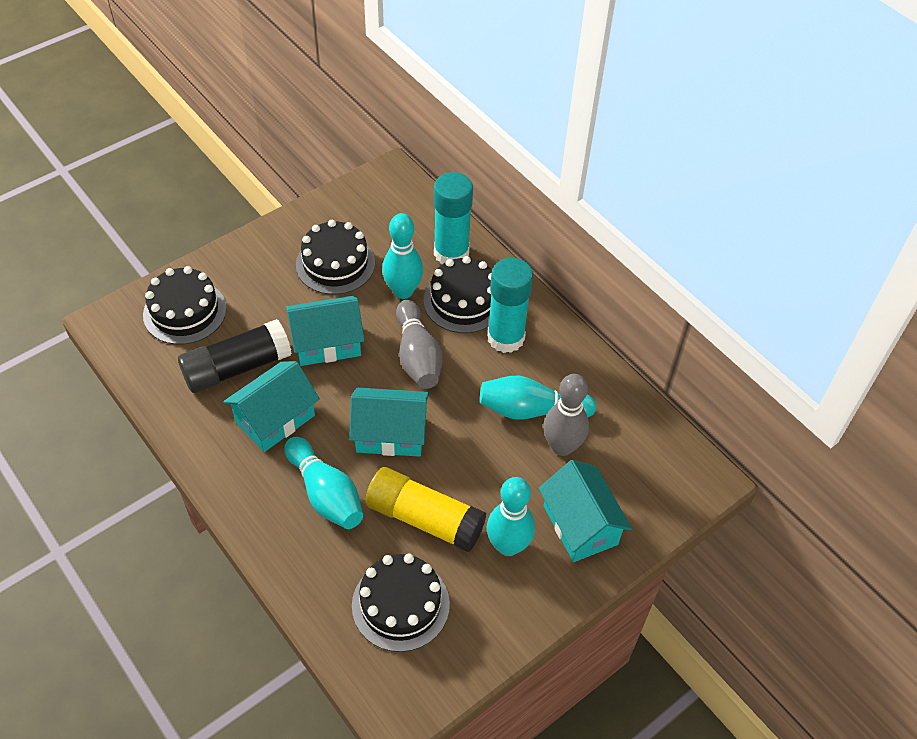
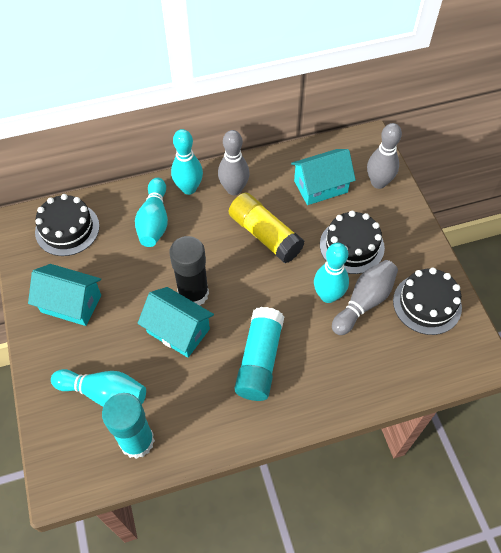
black cake: 4 -> 3
grey bowling pin: 2 -> 3
turquoise house: 4 -> 3

